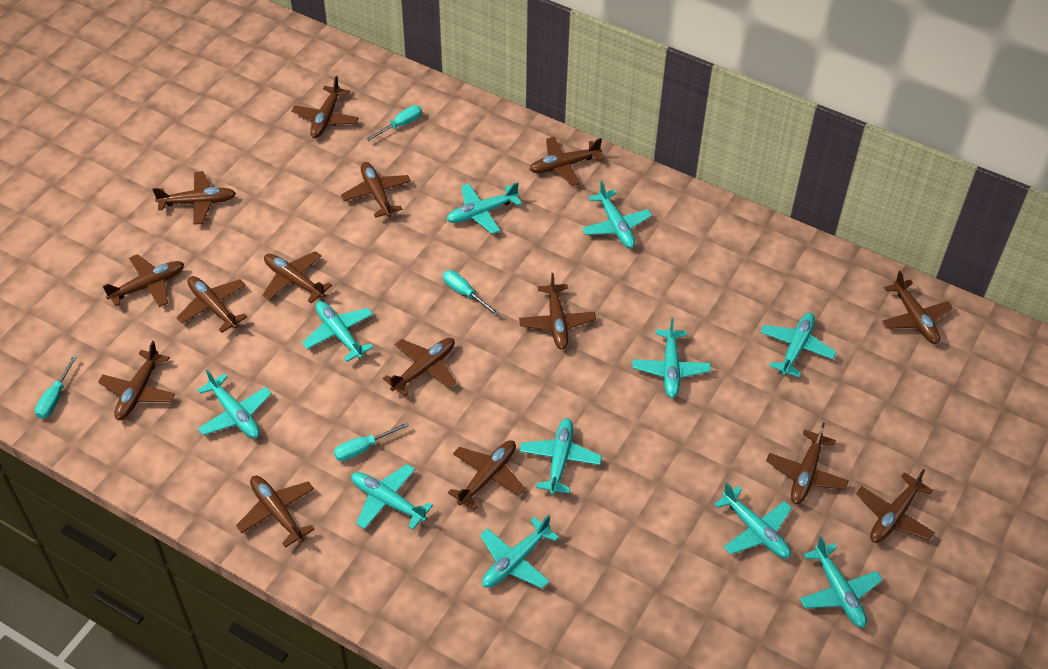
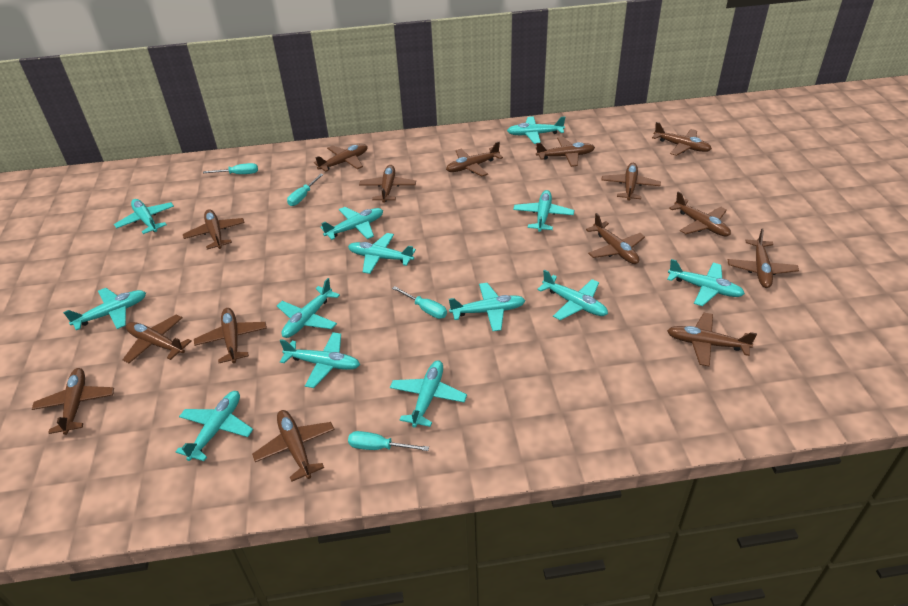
turquoise plane: 11 -> 13

